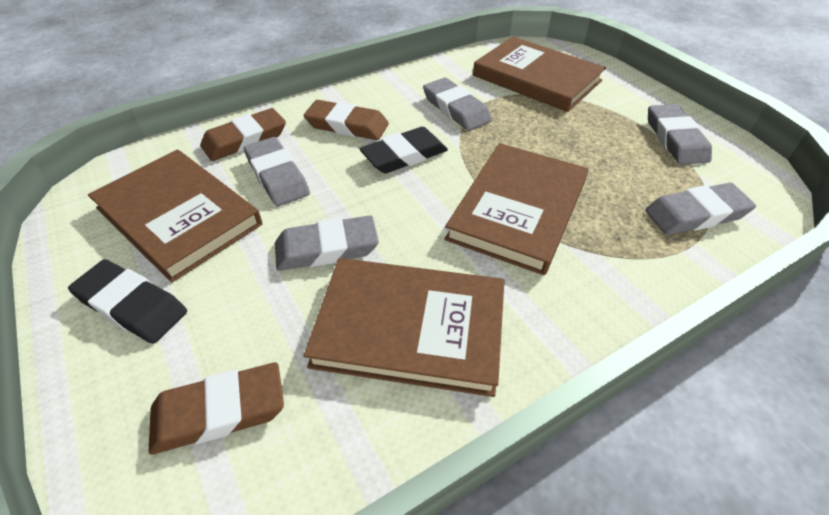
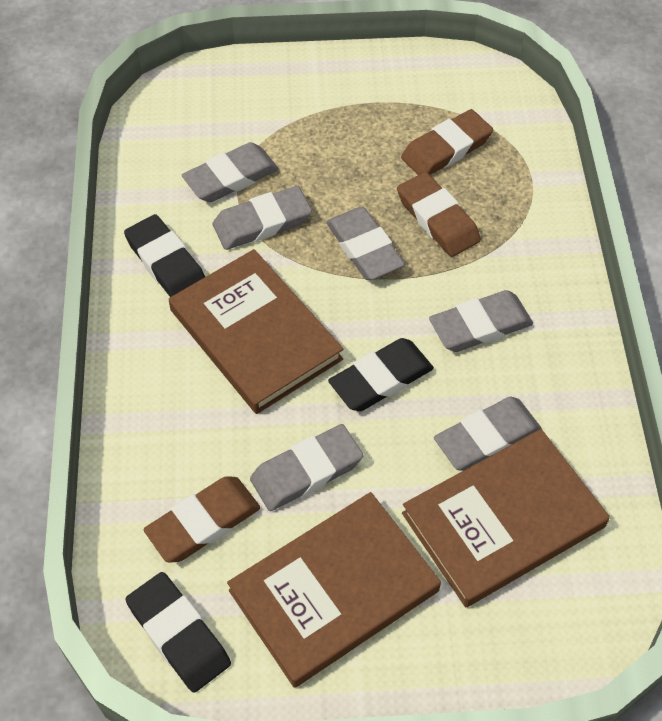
black eraser: 2 -> 3
brown book: 4 -> 3
grey eraser: 5 -> 6

